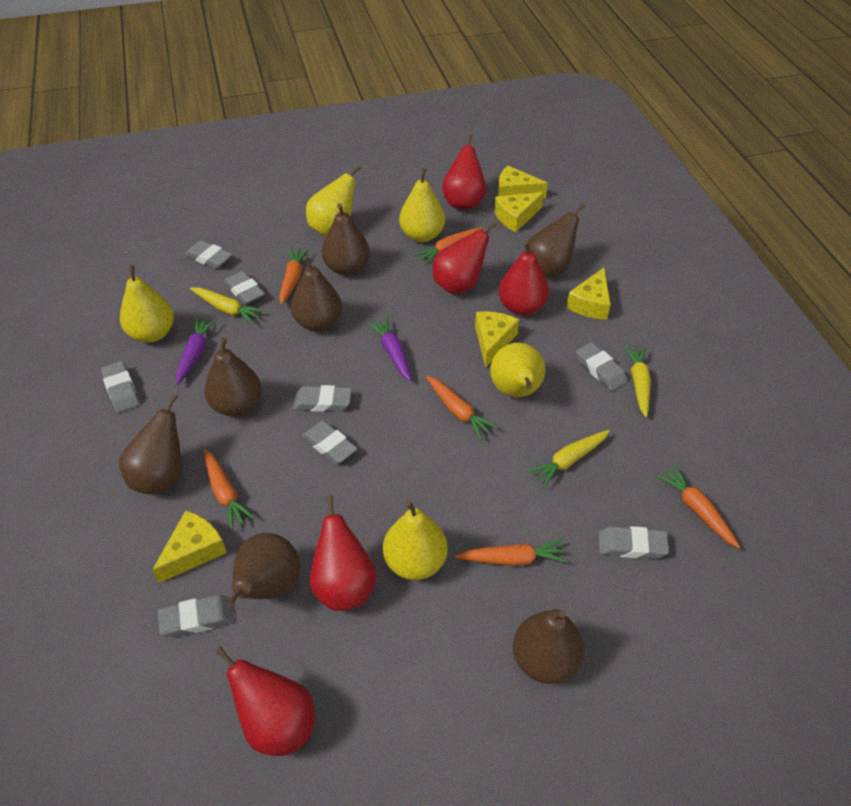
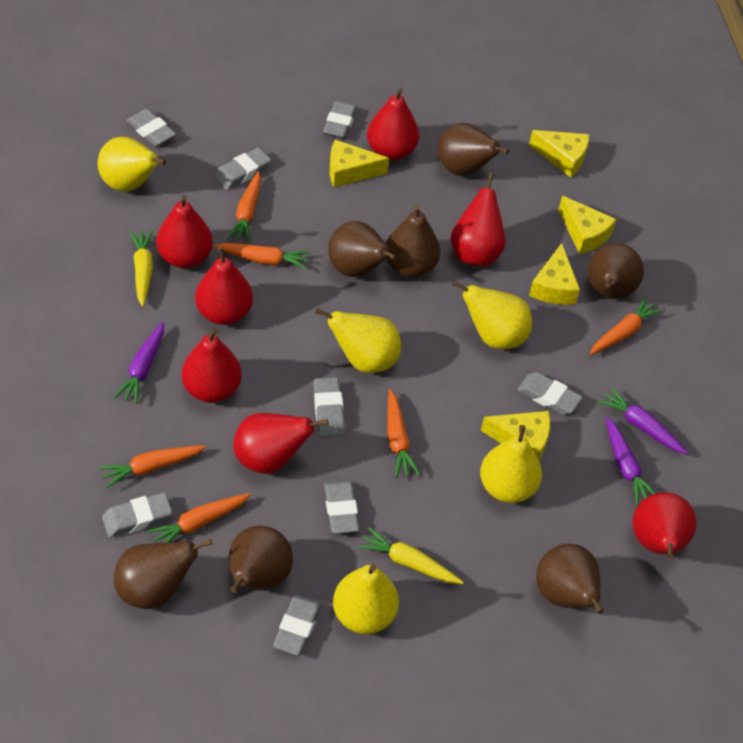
purple carrot: 2 -> 3
red pear: 5 -> 7
yellow carrot: 3 -> 2

